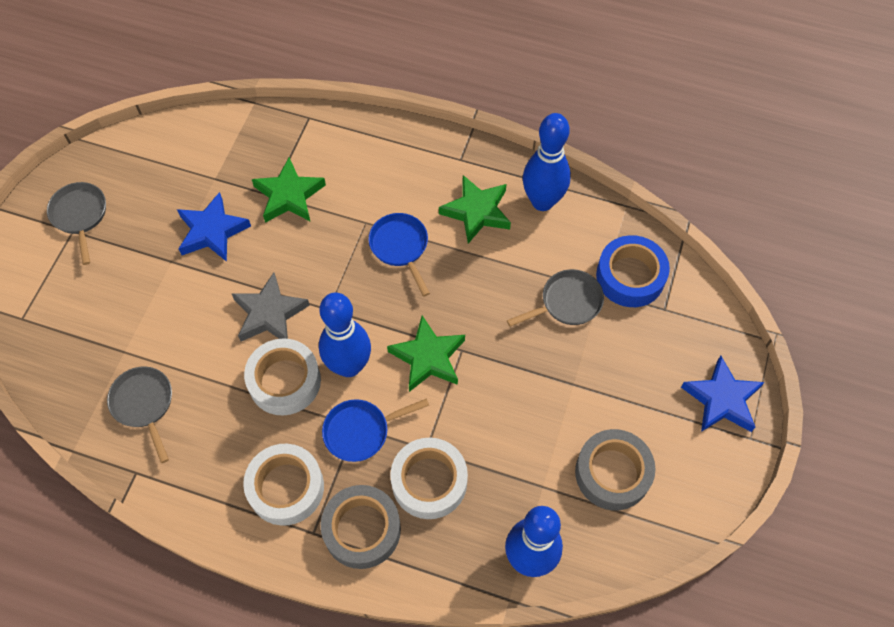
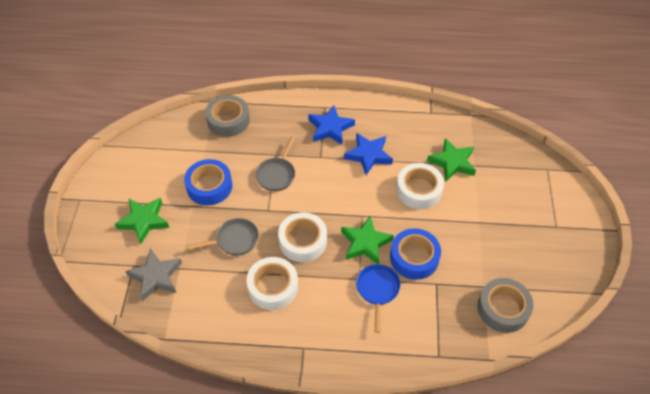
blue bowling pin: 3 -> 0
blue pan: 2 -> 1
blue tape: 1 -> 2
grey pan: 3 -> 2

